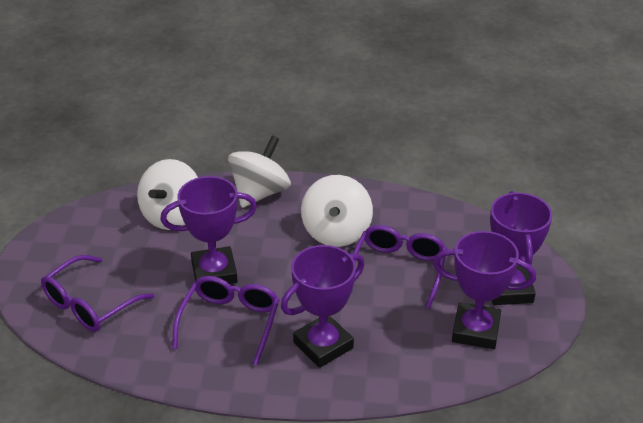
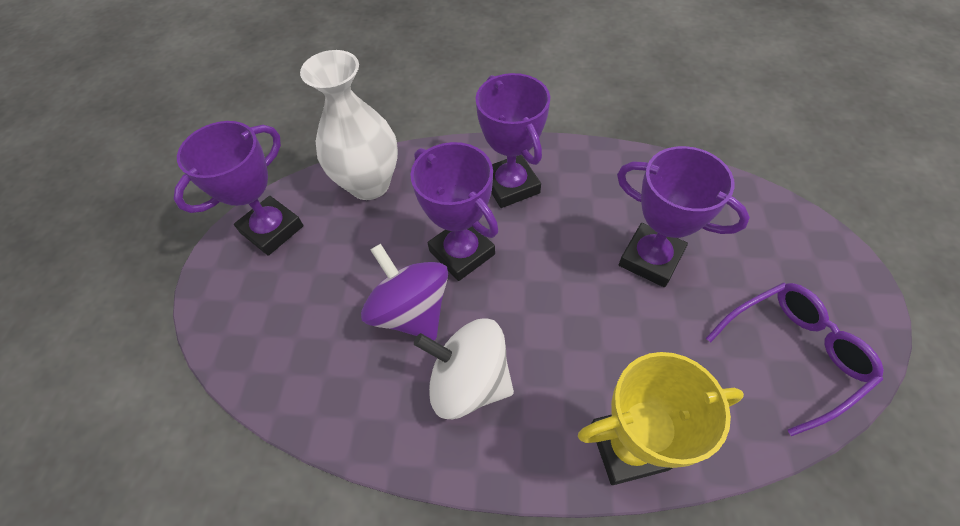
purple glasses: 3 -> 1
purple spinning top: 0 -> 1
white spinning top: 3 -> 1
white vase: 0 -> 1
yellow trophy: 0 -> 1

